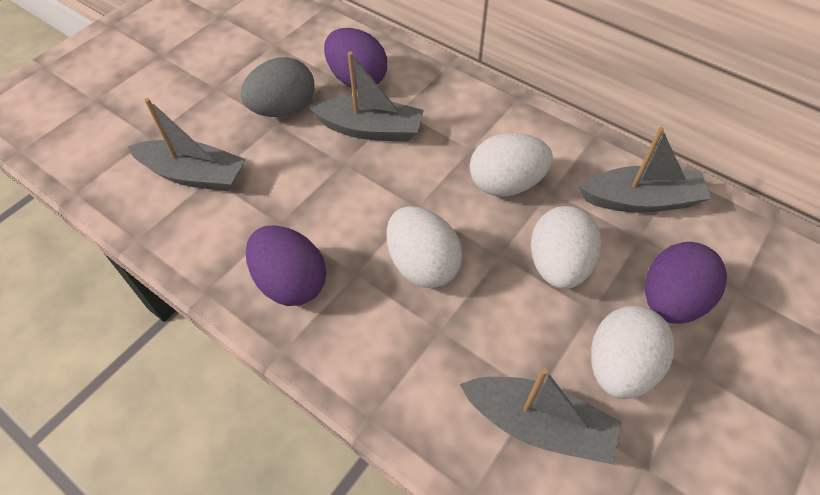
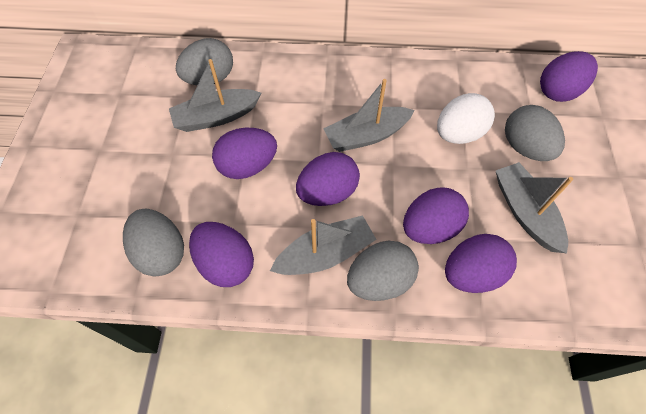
grey egg: 1 -> 4
purple egg: 3 -> 6
white egg: 4 -> 1

